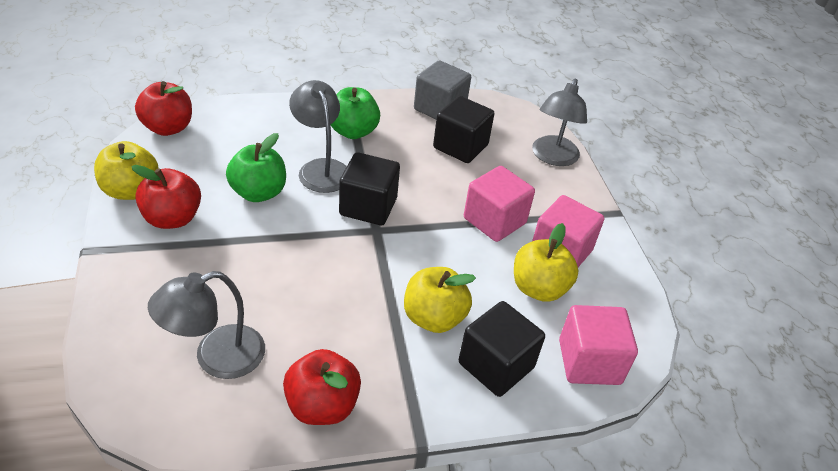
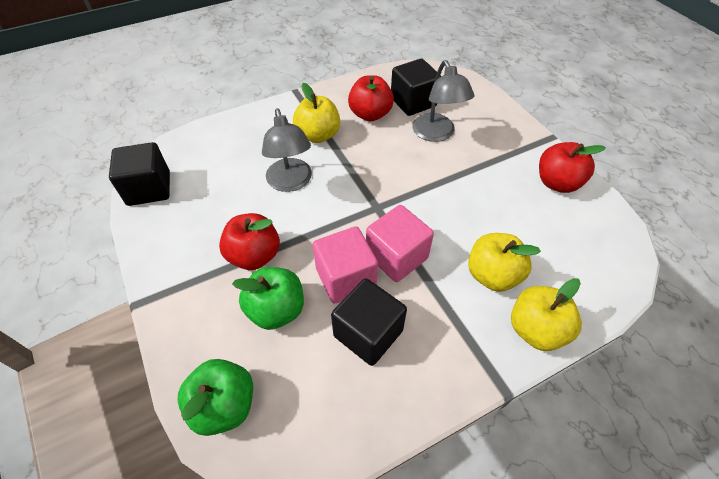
grey cube: 1 -> 0
grey lamp: 3 -> 2
pink cube: 3 -> 2

